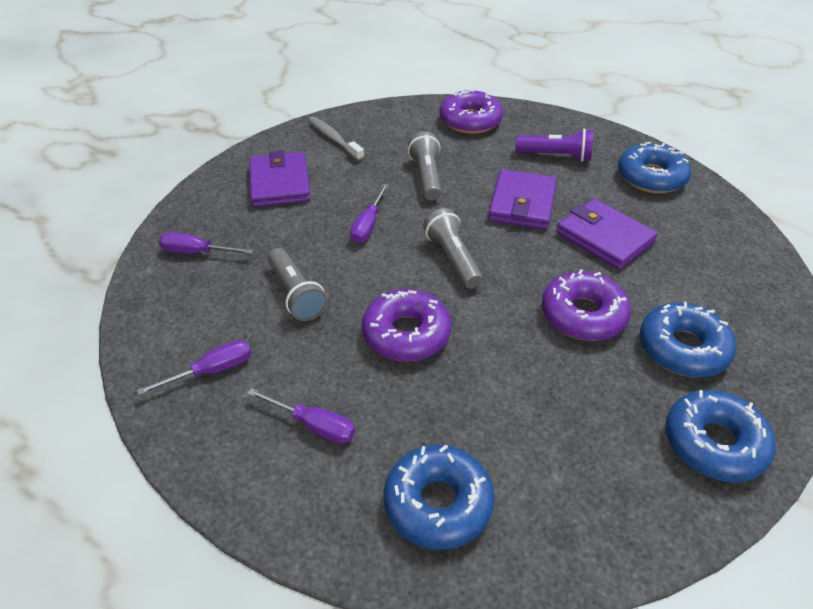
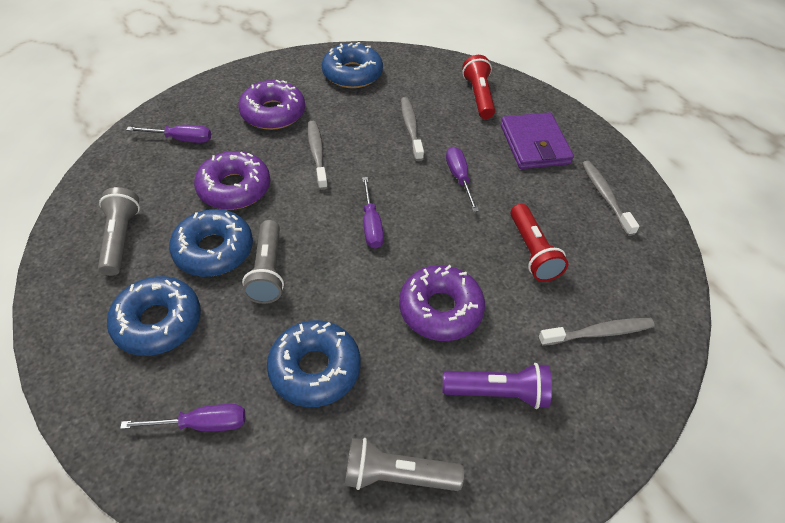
grey toothbrush: 1 -> 4
purple wallet: 3 -> 1
red flashlight: 0 -> 2

